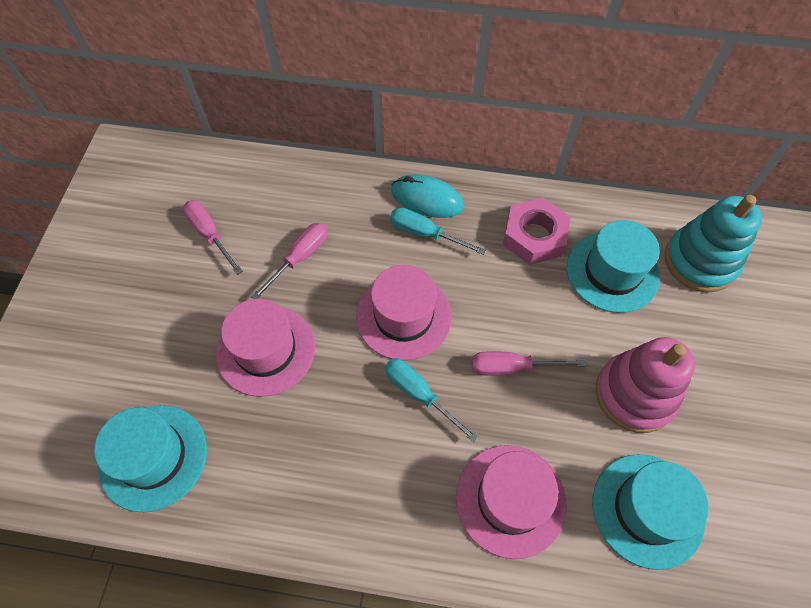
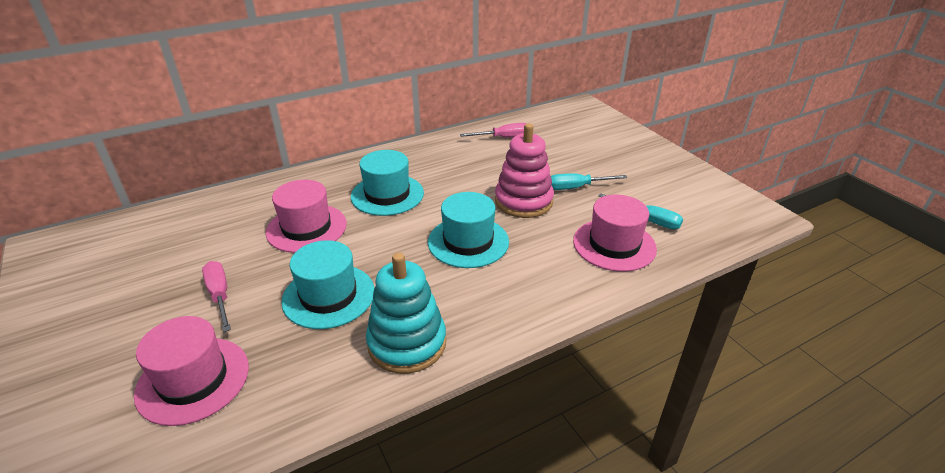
pink nut: 1 -> 0
pink screwdriver: 3 -> 2
turquoise mouse: 1 -> 0

